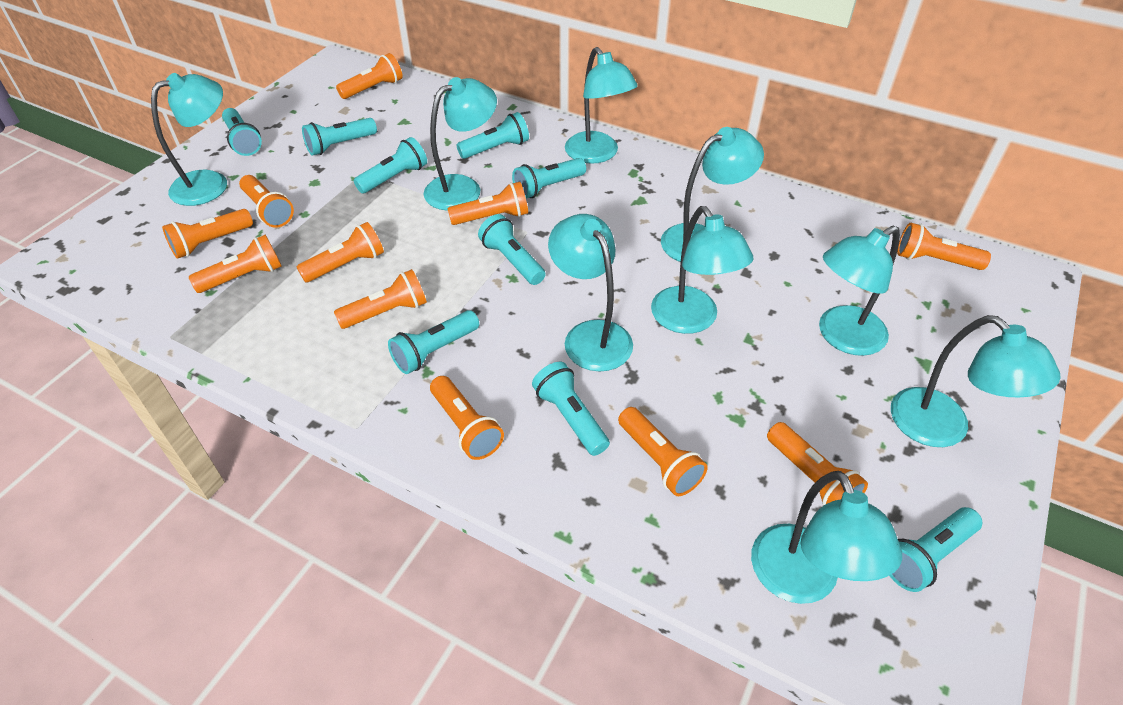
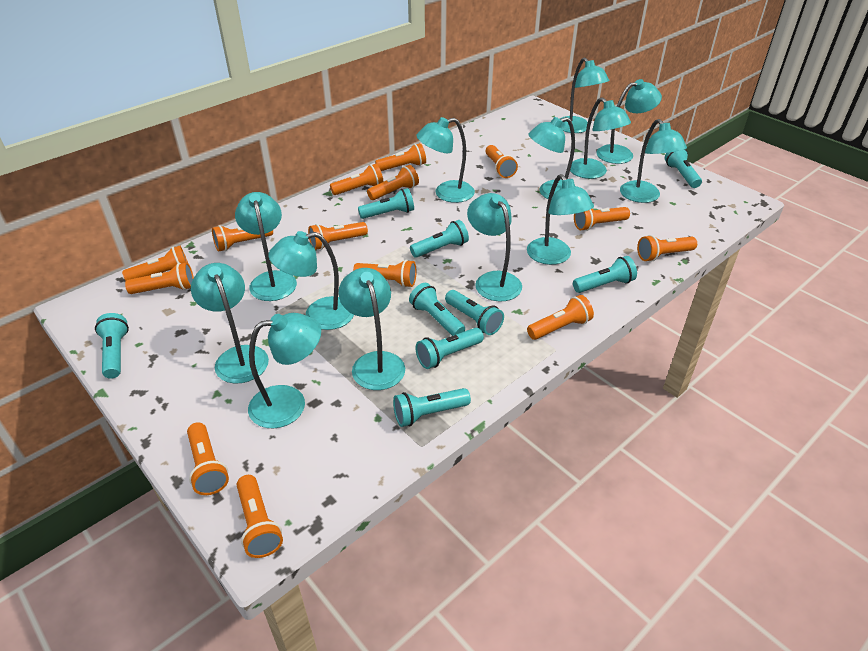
orange flashlight: 11 -> 14
turquoise lamp: 9 -> 13

